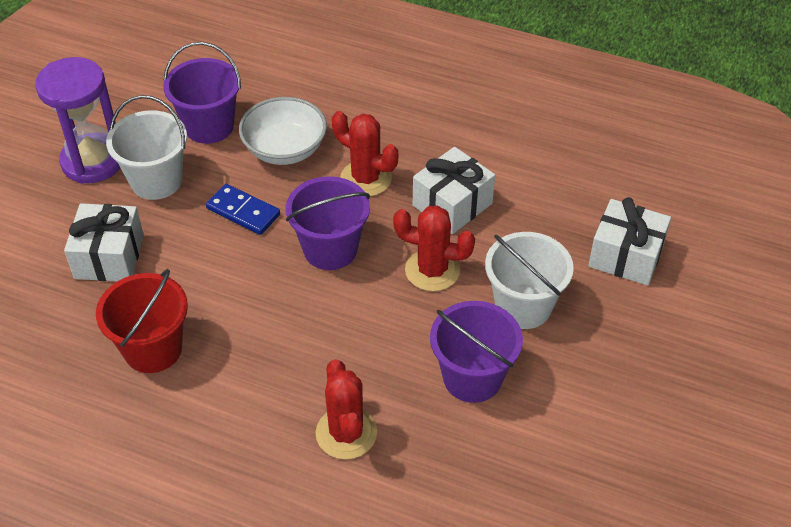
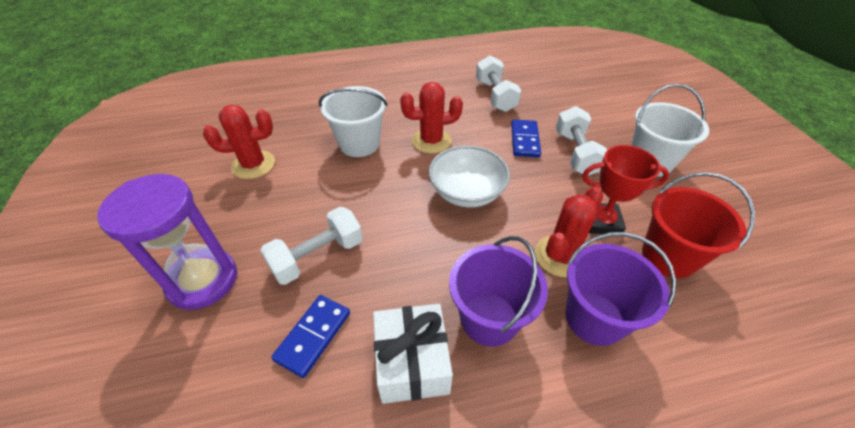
blue domino: 1 -> 2
purple bucket: 3 -> 2
red trophy: 0 -> 1
white dumbbell: 0 -> 3
white gift: 3 -> 1

